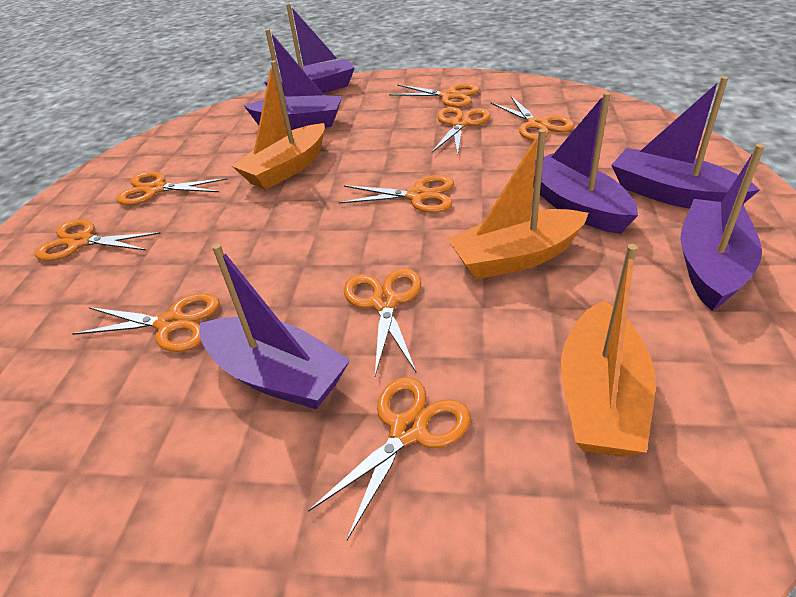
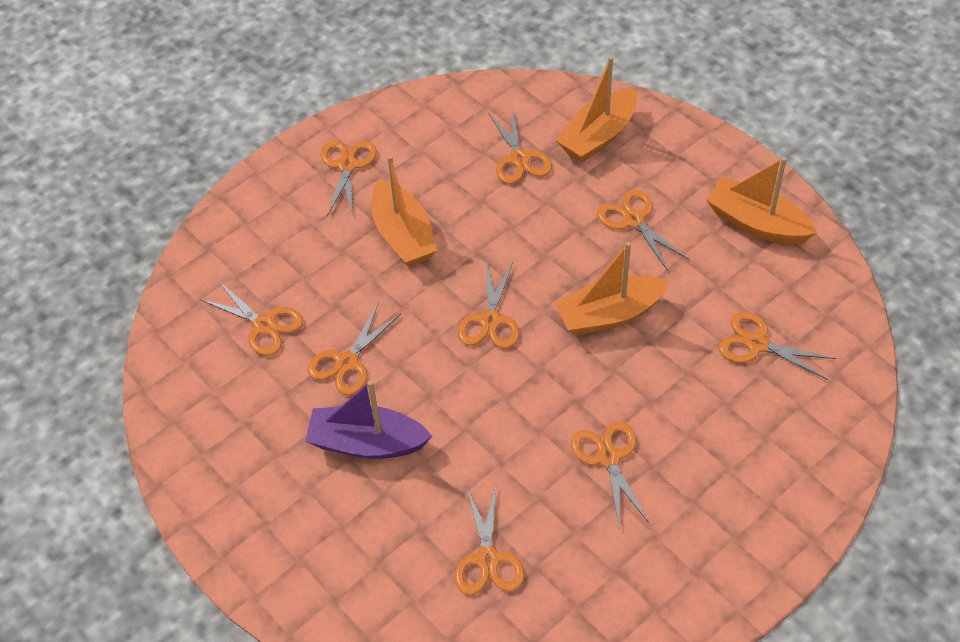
orange boat: 3 -> 4
purple boat: 6 -> 1

